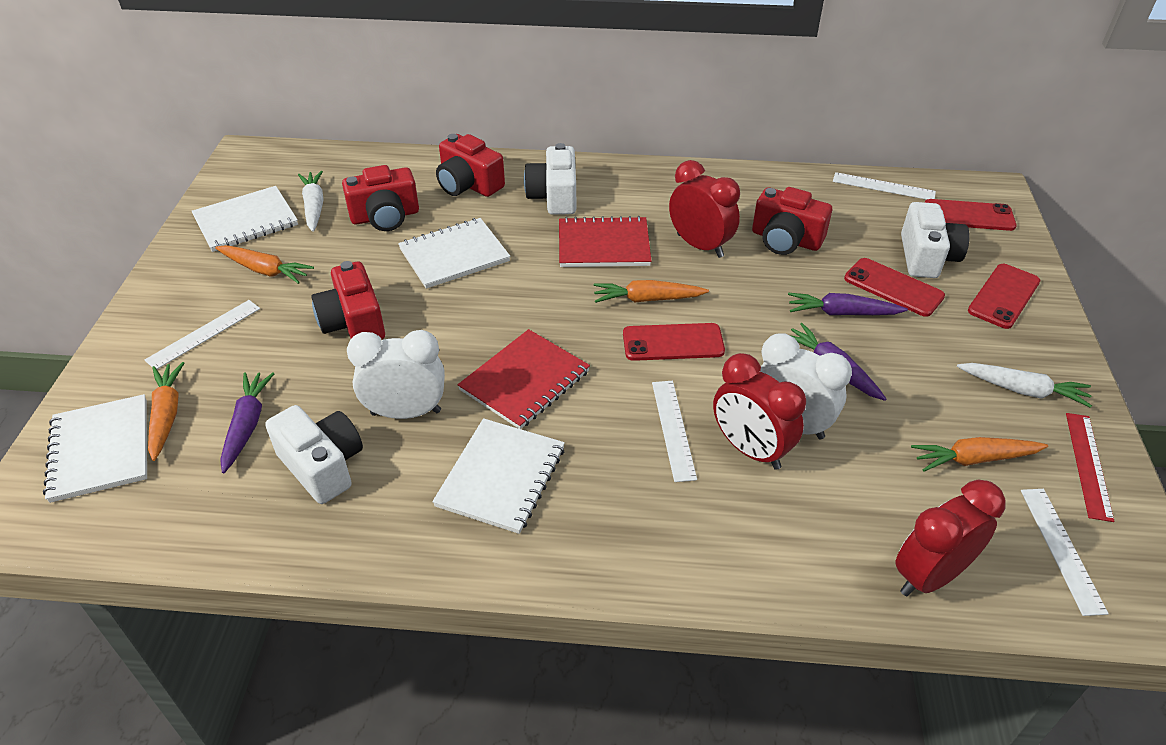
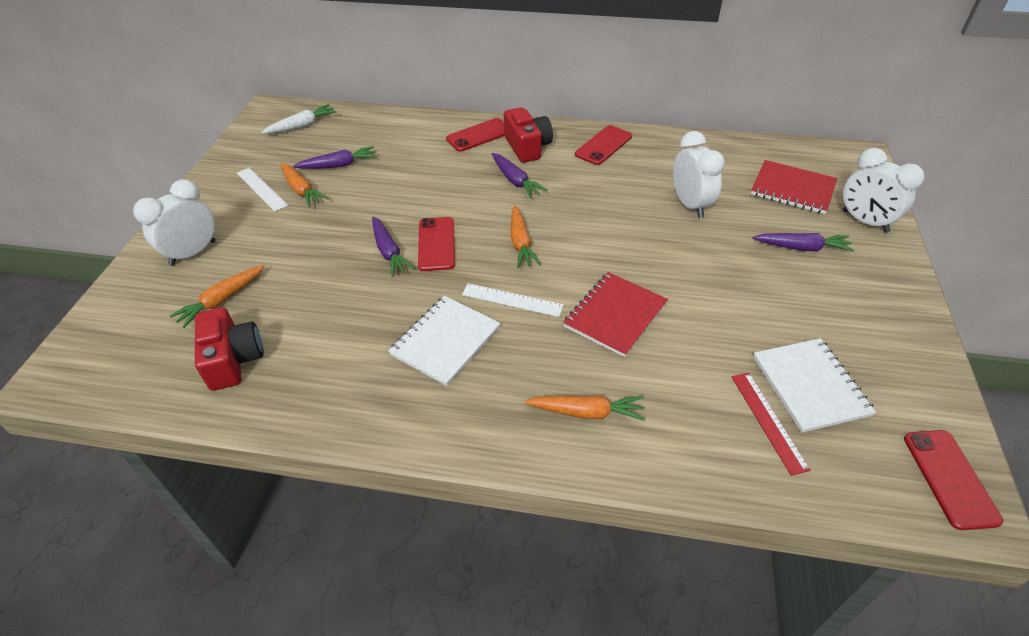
purple carrot: 3 -> 4
red camera: 4 -> 2
red clock: 3 -> 0
white camera: 3 -> 0
white carrot: 2 -> 1
white clock: 2 -> 3
white notebook: 4 -> 2
white ruler: 4 -> 2

